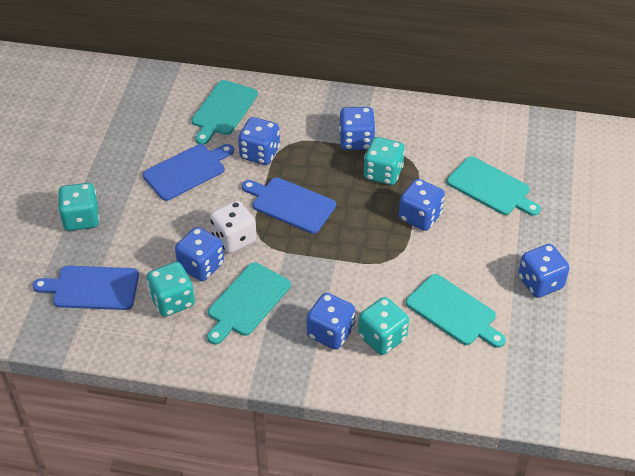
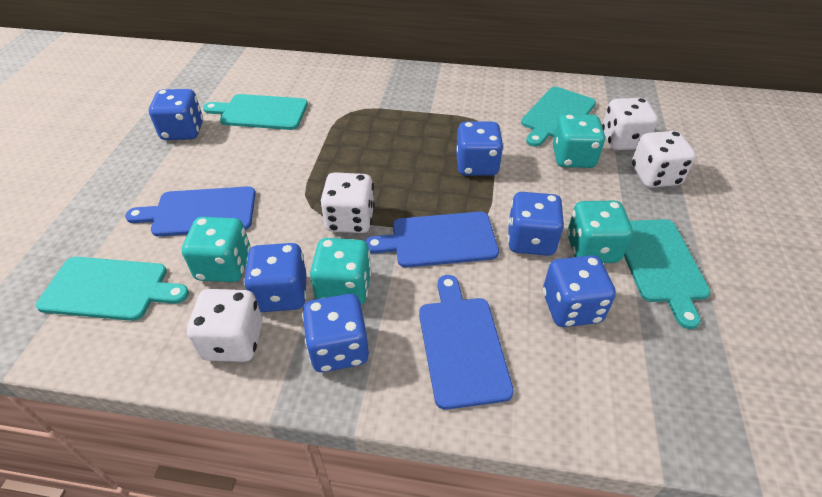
white dice: 1 -> 4

